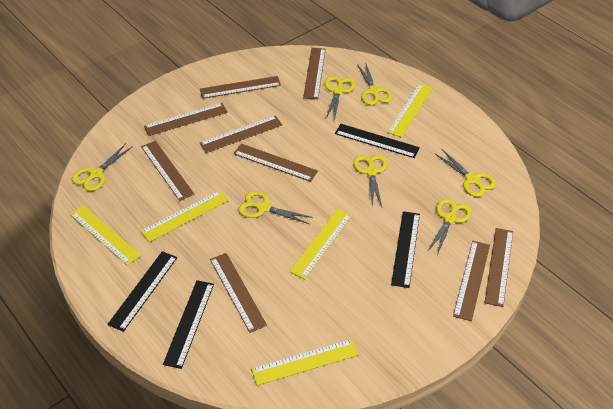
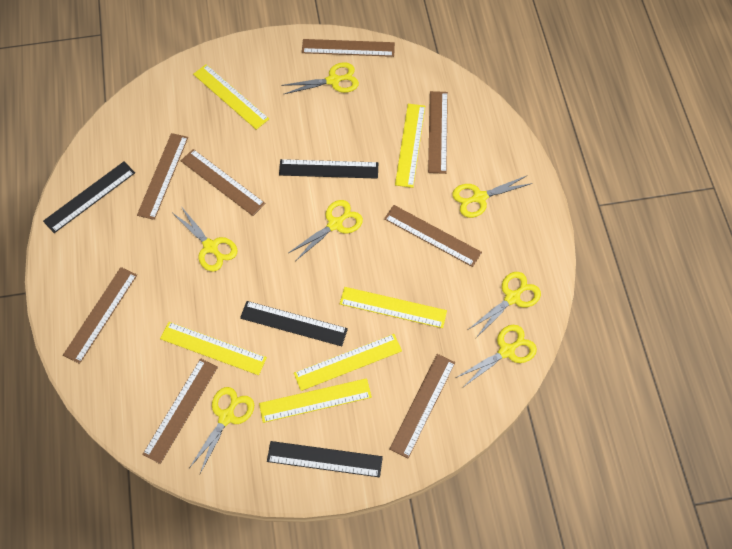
brown ruler: 9 -> 8
yellow ruler: 5 -> 6

